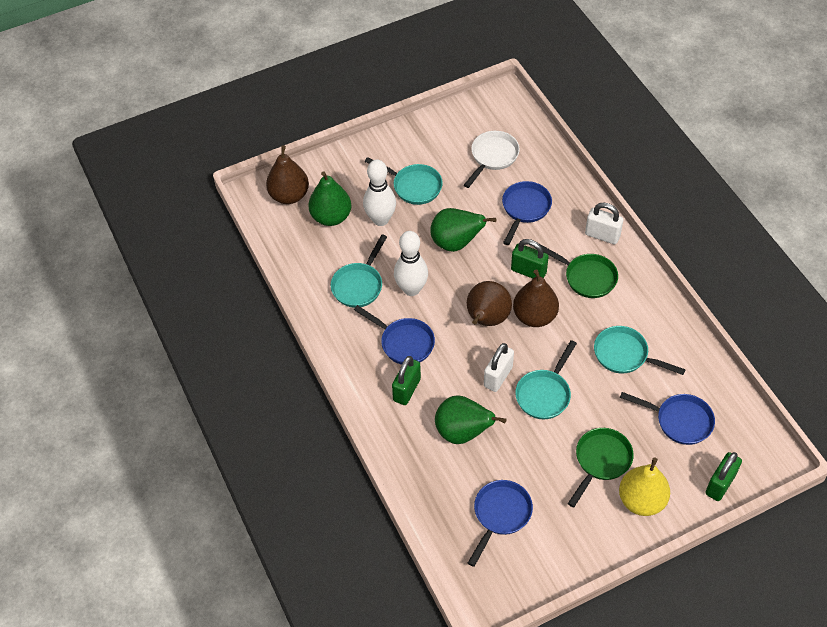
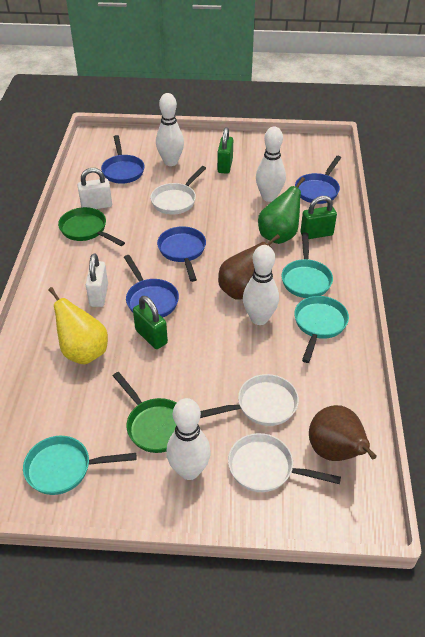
brown pear: 3 -> 2
green pear: 3 -> 1
turquoise pan: 4 -> 3
white bowling pin: 2 -> 4
white pan: 1 -> 3

